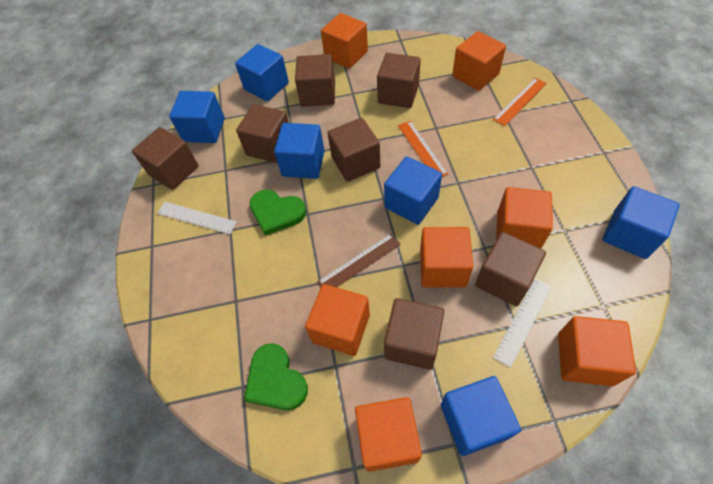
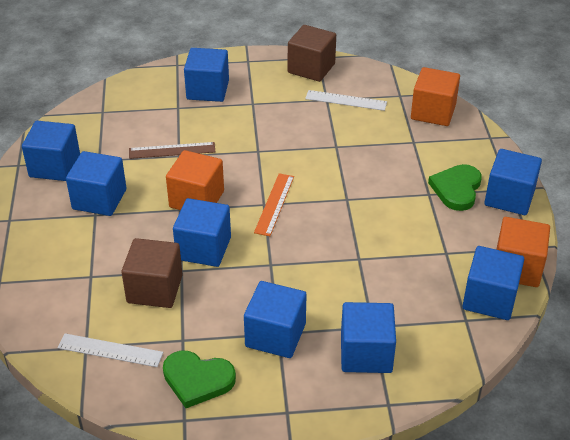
blue cube: 6 -> 8
brown cube: 7 -> 2
orange cube: 7 -> 3
orange ruler: 2 -> 1

